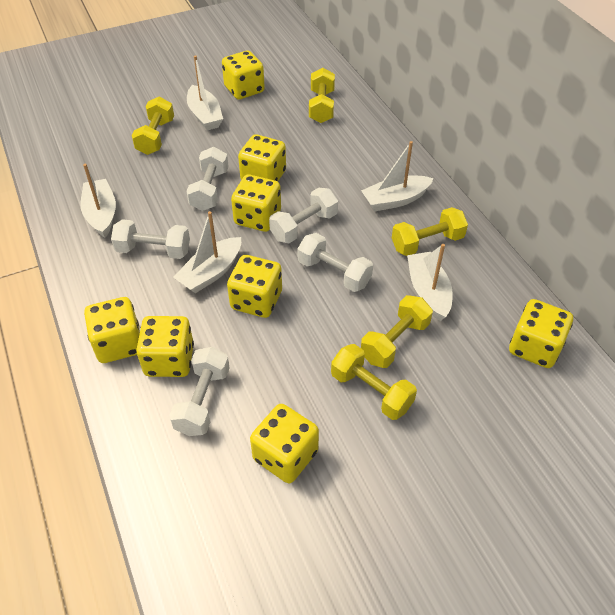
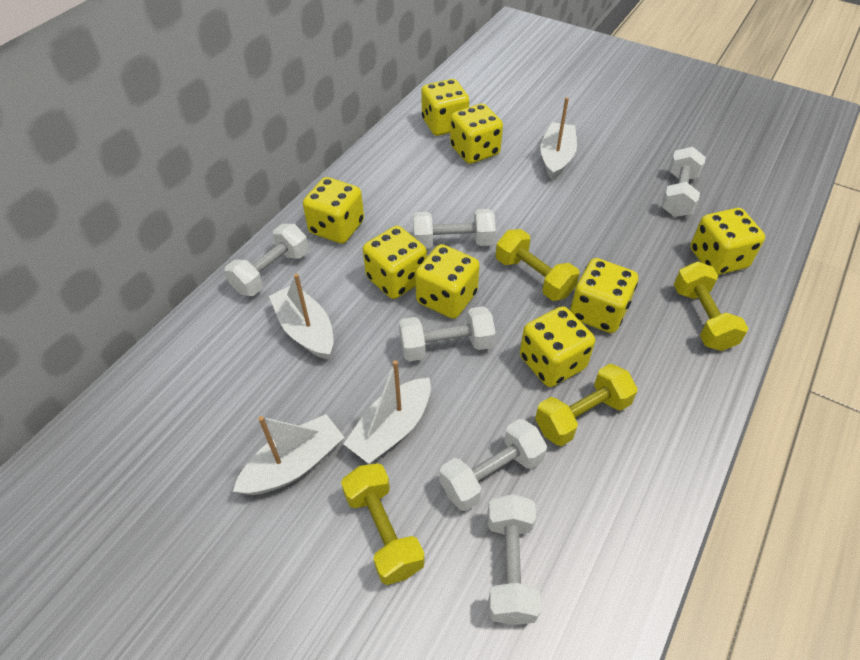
white boat: 5 -> 4
white dumbbell: 5 -> 6
yellow dumbbell: 5 -> 4

